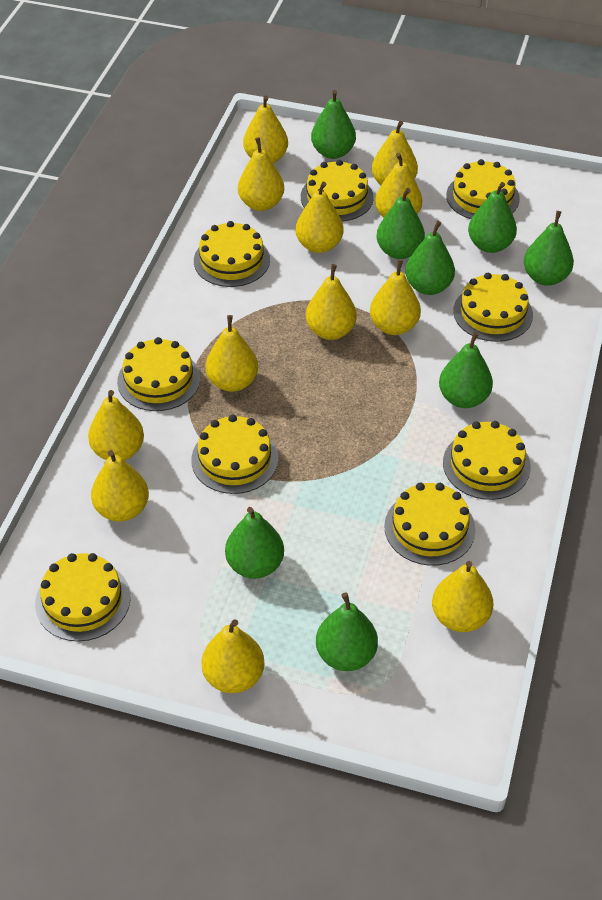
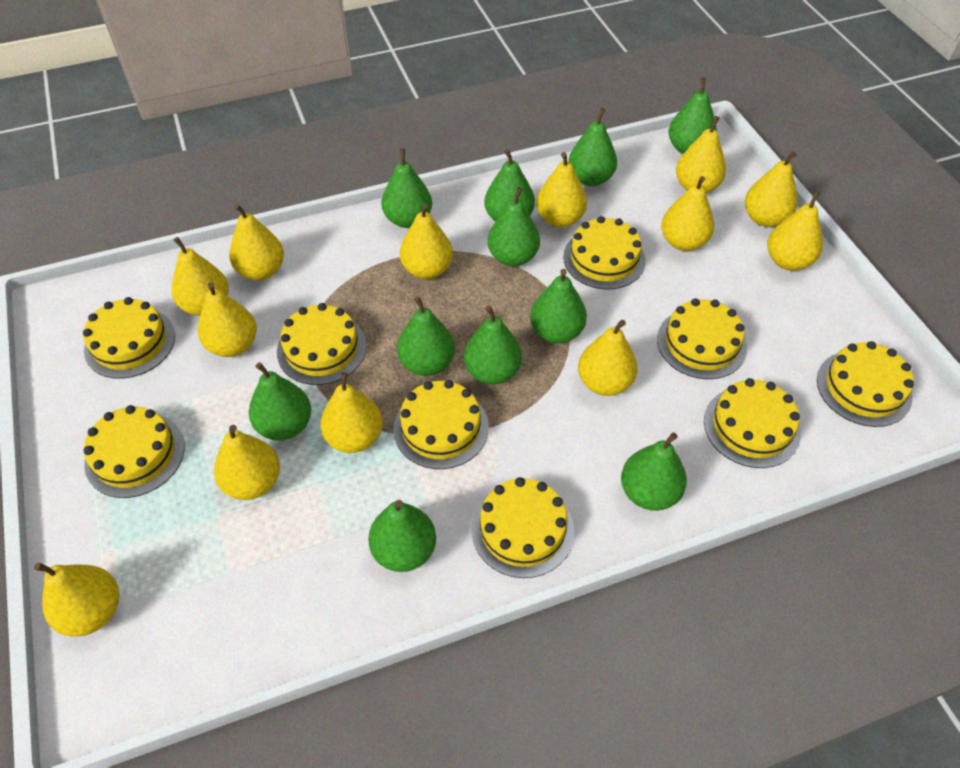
green pear: 8 -> 11
yellow pear: 12 -> 13

